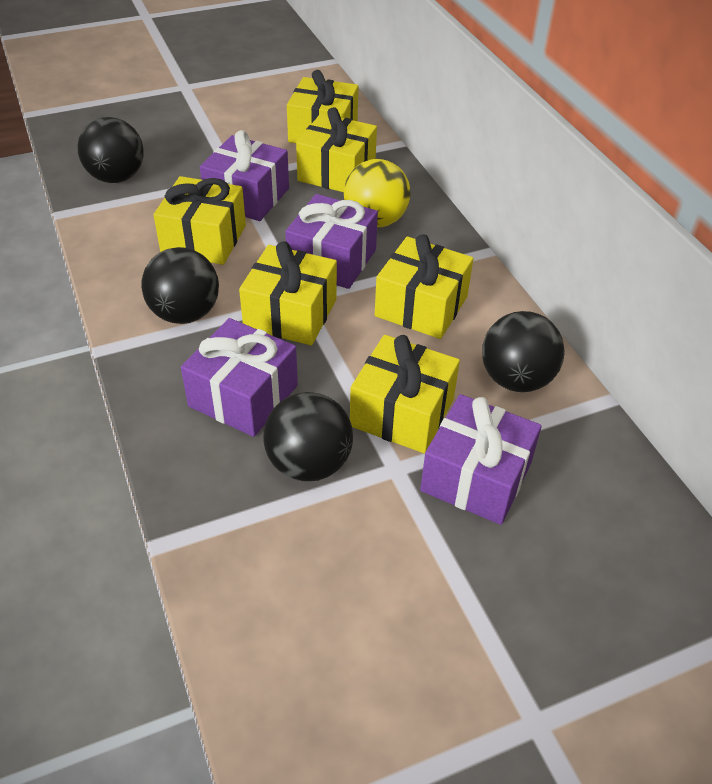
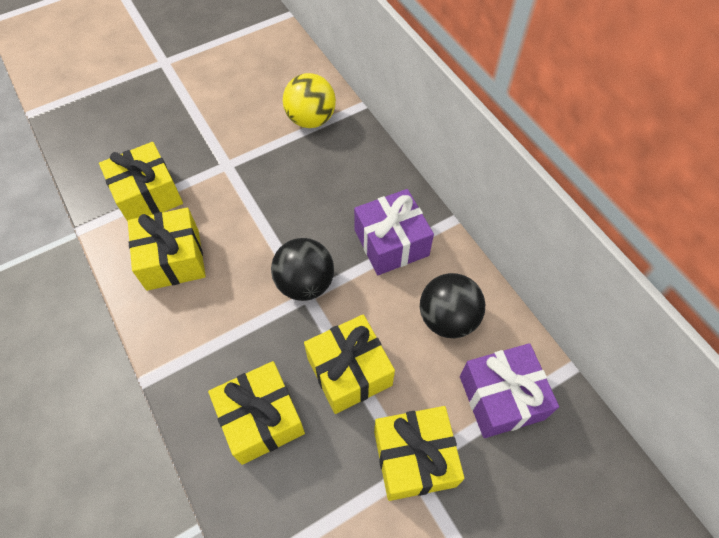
black ball: 4 -> 2
purple gift: 4 -> 2
yellow gift: 6 -> 5

